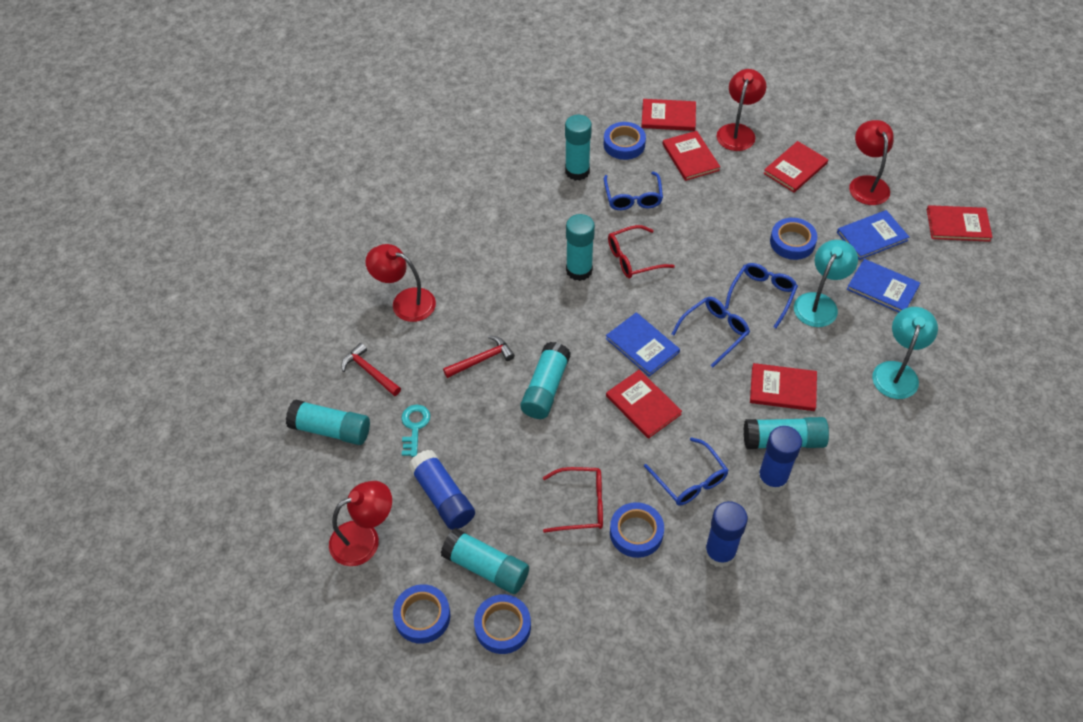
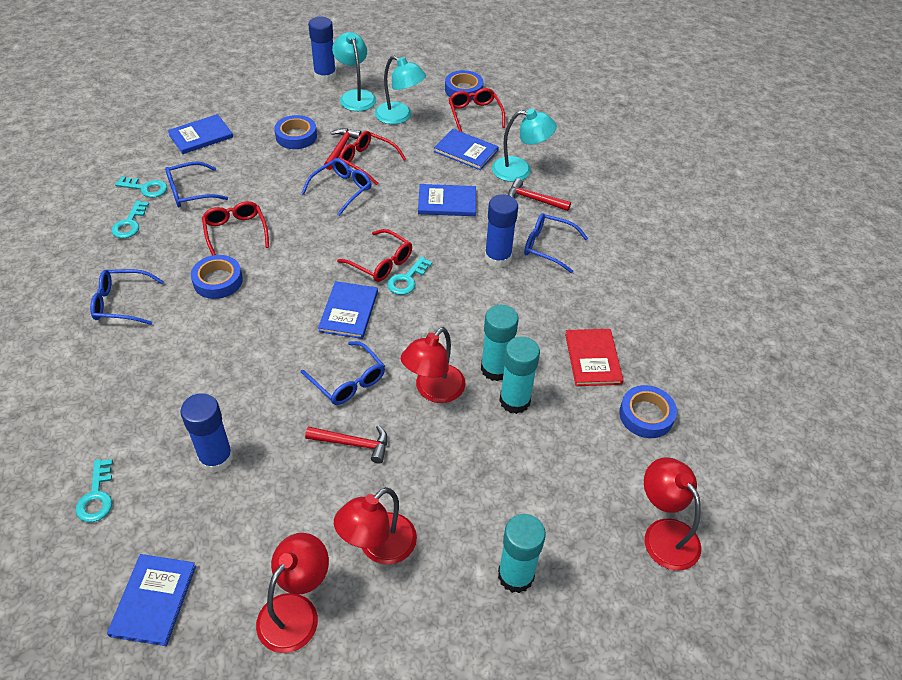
blue book: 3 -> 5
blue glasses: 4 -> 5
blue tape: 5 -> 4
red book: 6 -> 1
red glasses: 2 -> 4
red hammer: 2 -> 3
turquoise glue stick: 6 -> 3
turquoise key: 1 -> 4
turquoise lamp: 2 -> 3

